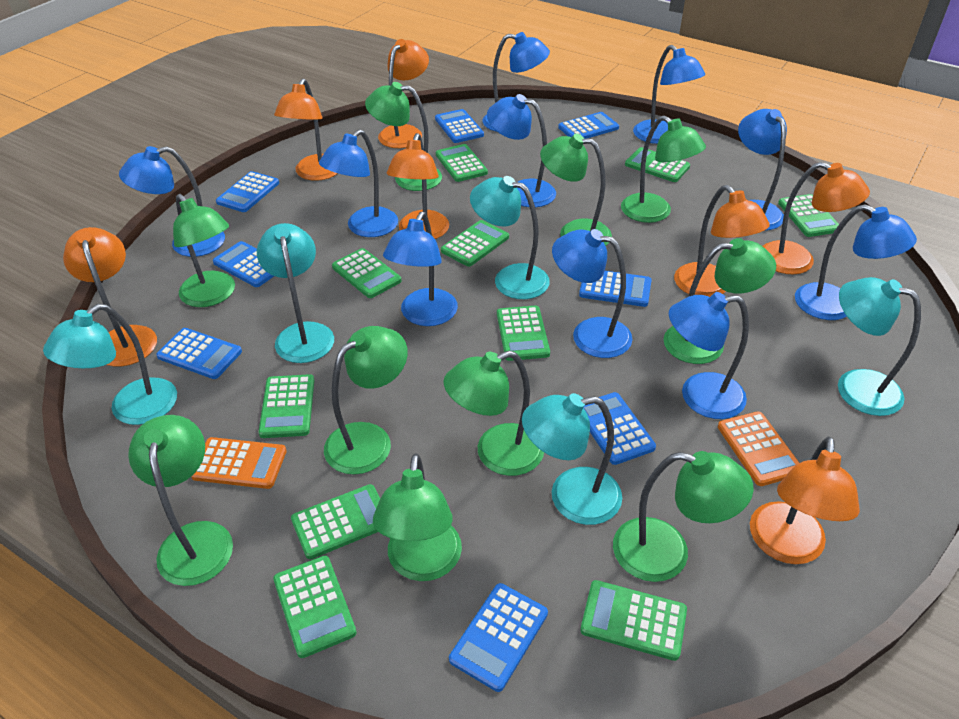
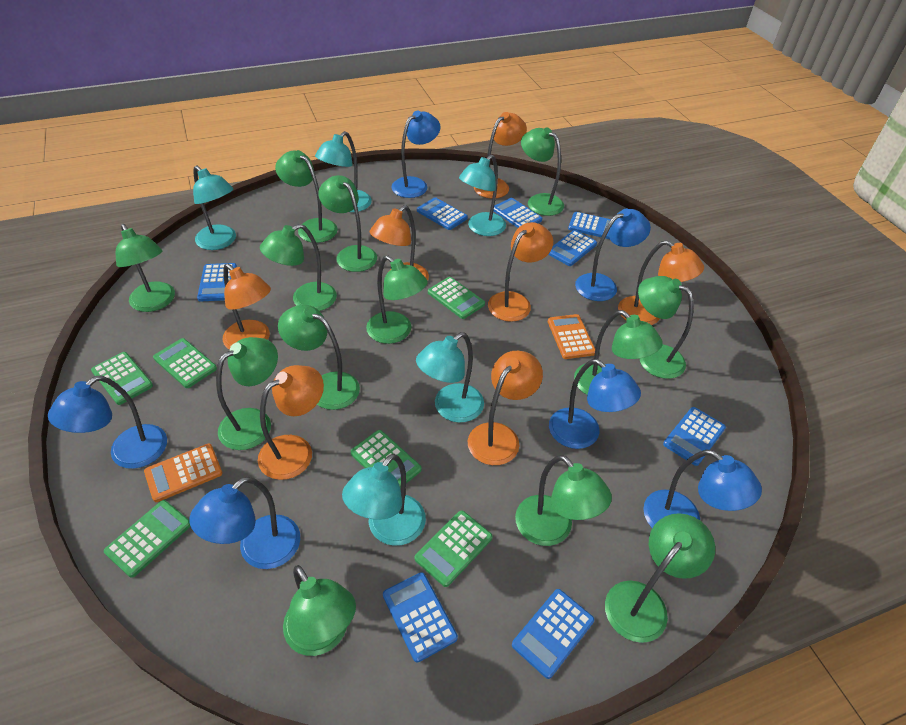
blue lamp: 10 -> 6
green calculator: 10 -> 6
green lamp: 10 -> 13

